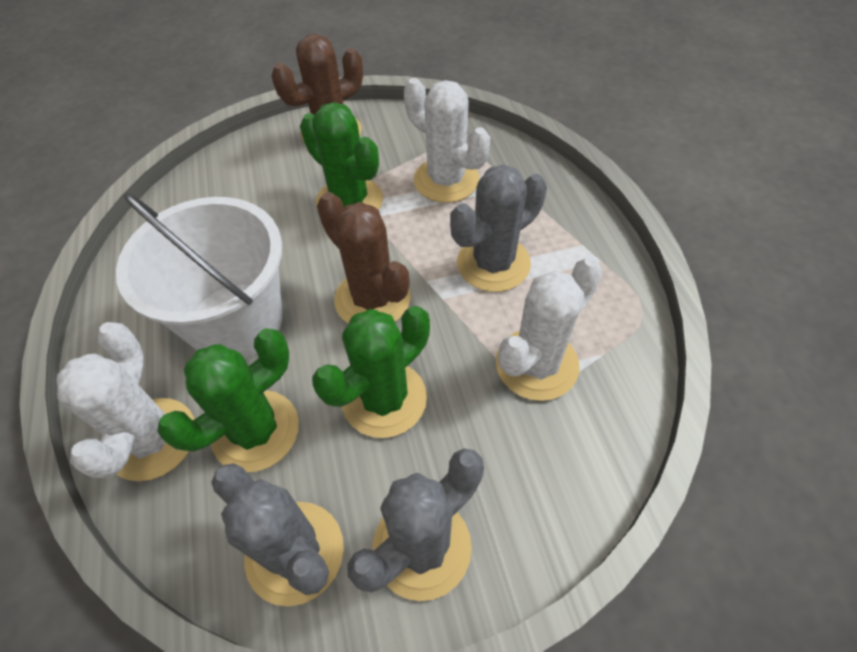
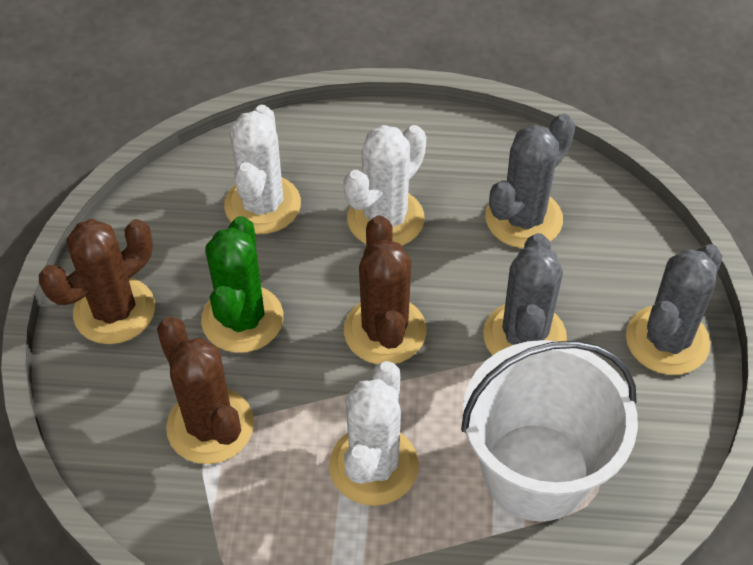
brown cactus: 2 -> 3
green cactus: 3 -> 1

